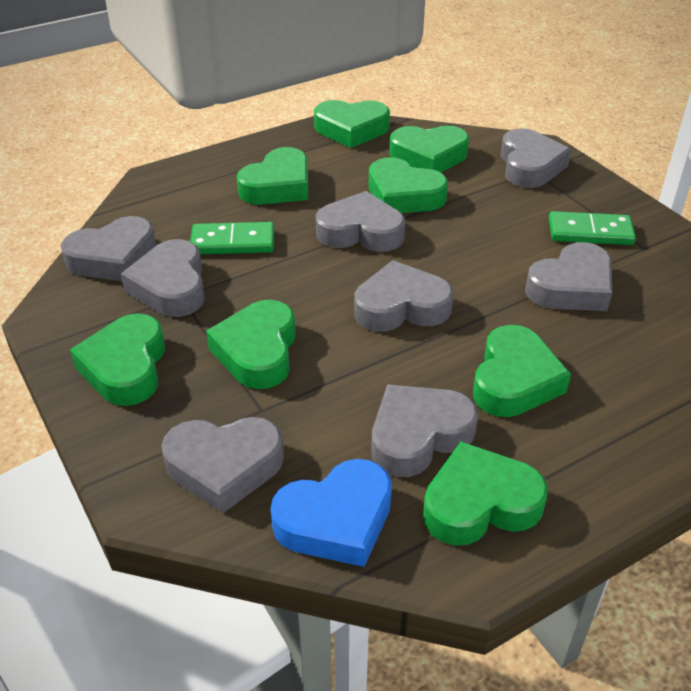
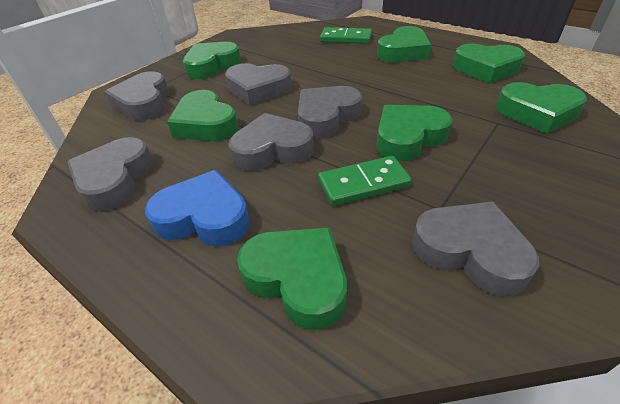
green heart: 8 -> 7
grey heart: 8 -> 6

